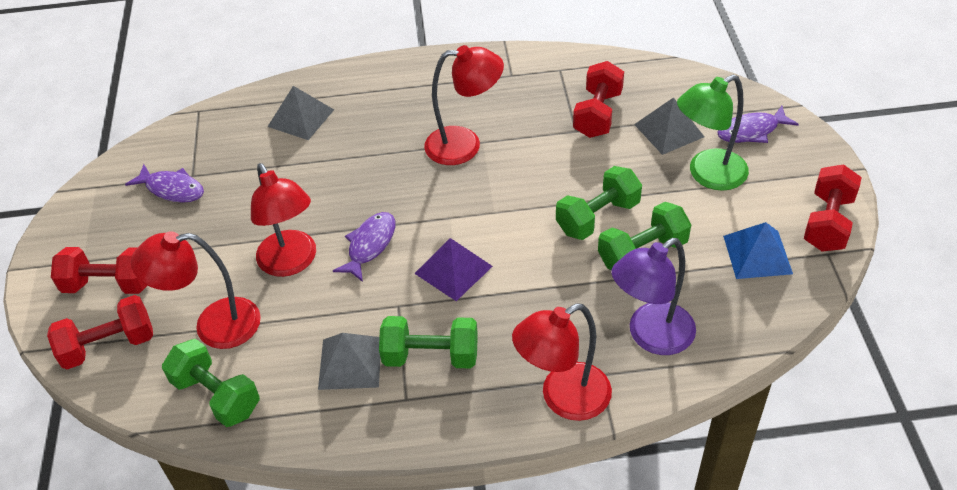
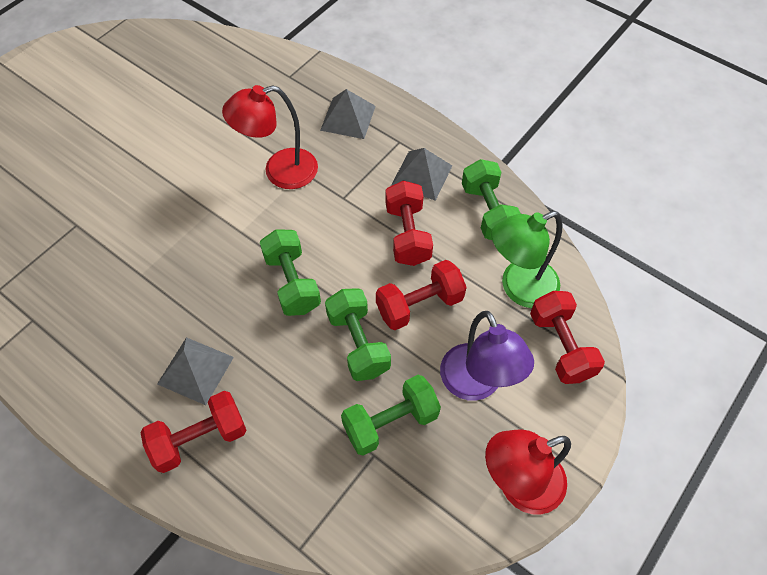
blue pyramid: 1 -> 0
purple fish: 3 -> 0
purple pyramid: 1 -> 0
red lamp: 4 -> 2

